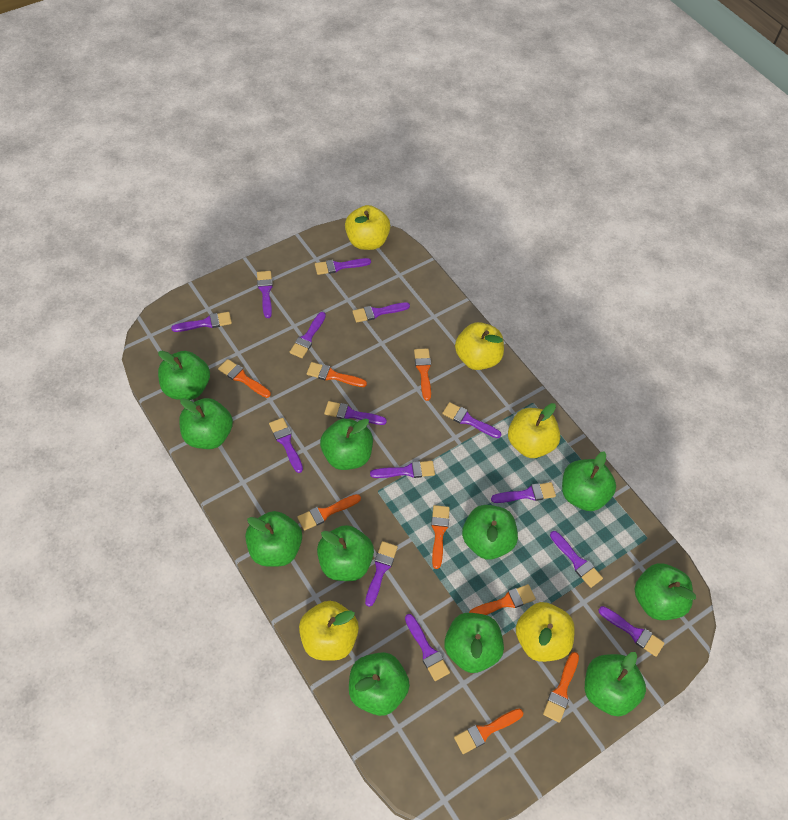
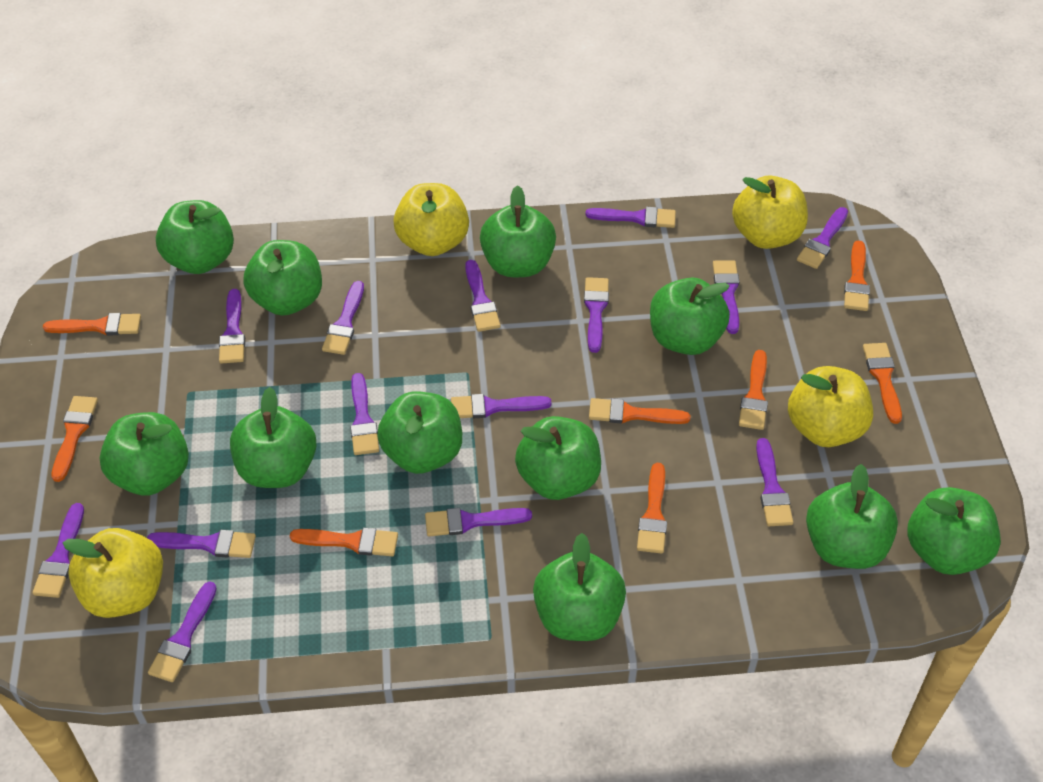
yellow apple: 5 -> 4

